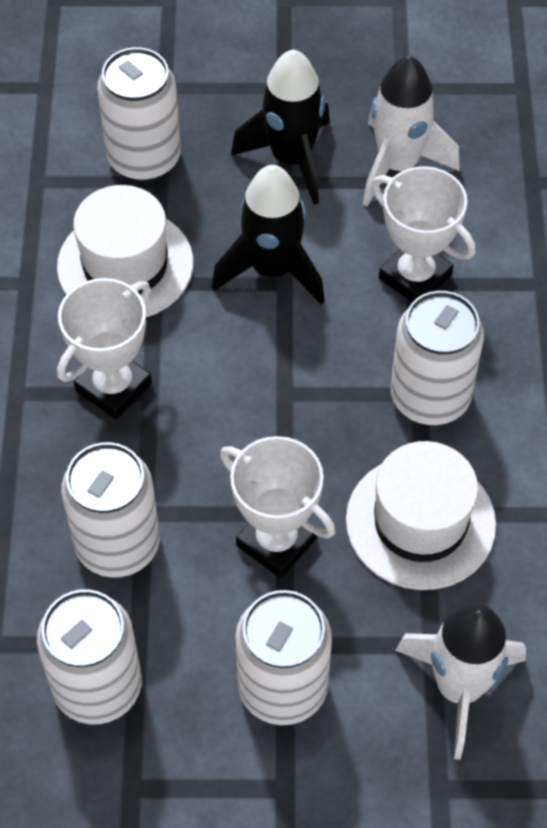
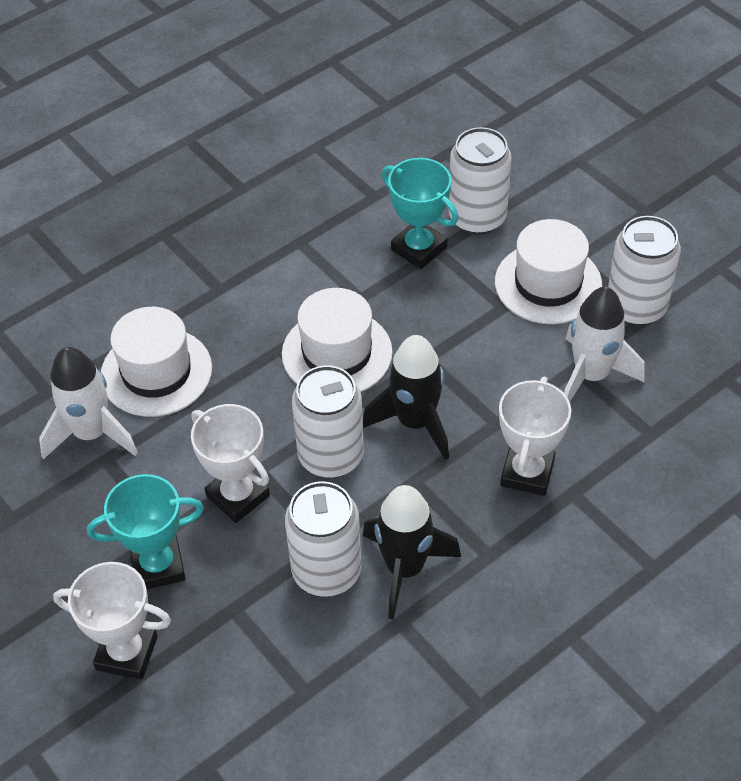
turquoise trophy: 0 -> 2
white can: 5 -> 4
white hat: 2 -> 3

